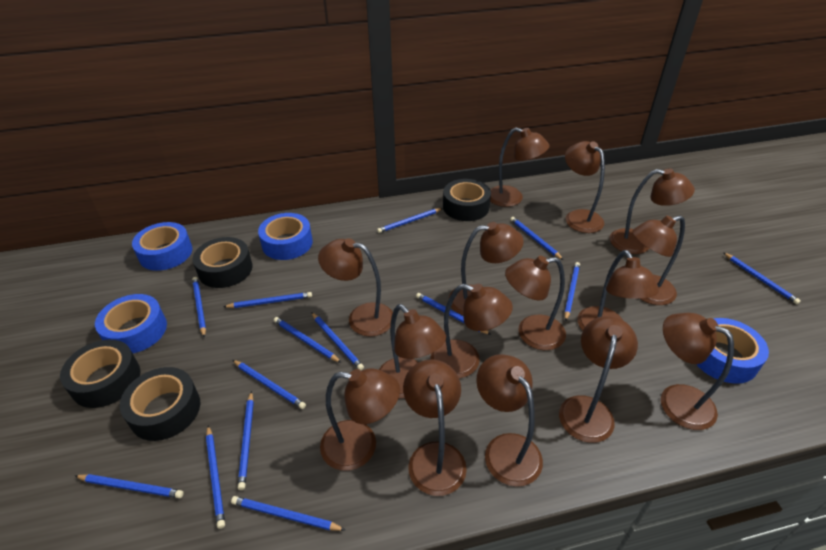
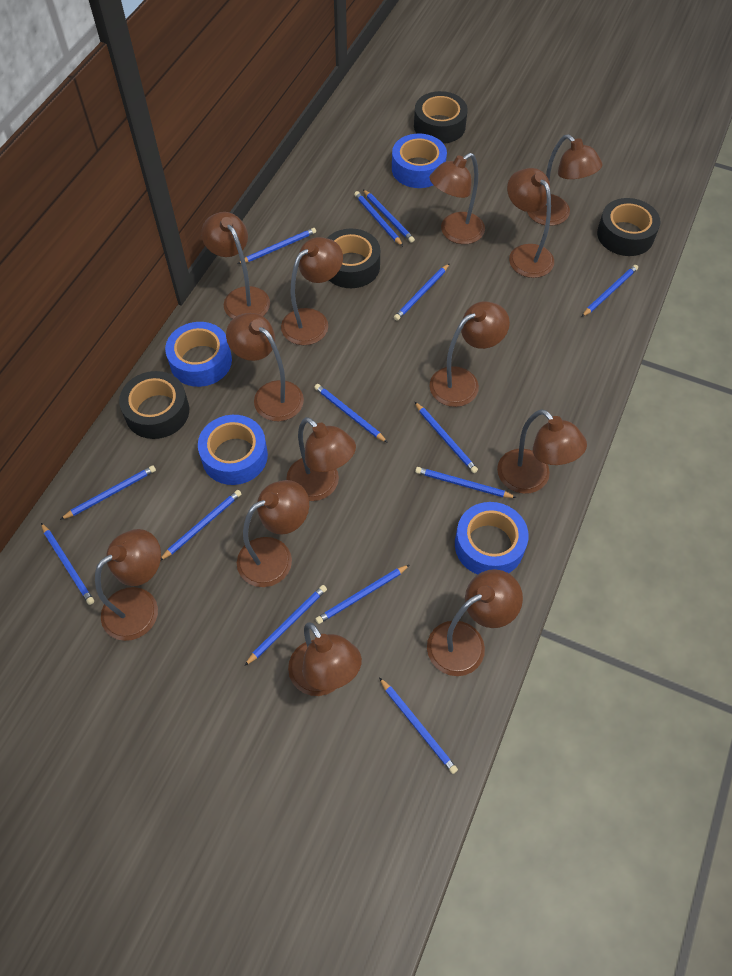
brown lamp: 15 -> 13

